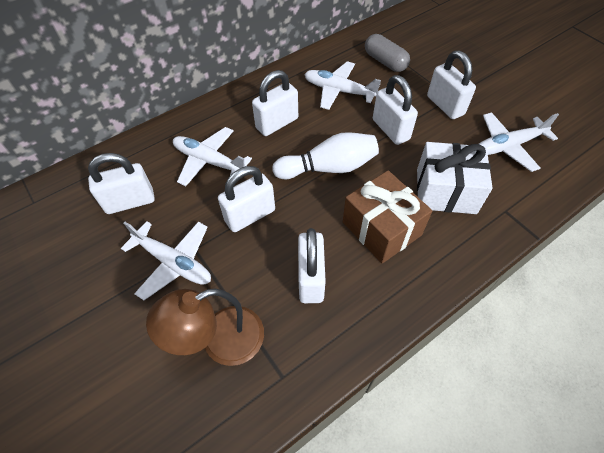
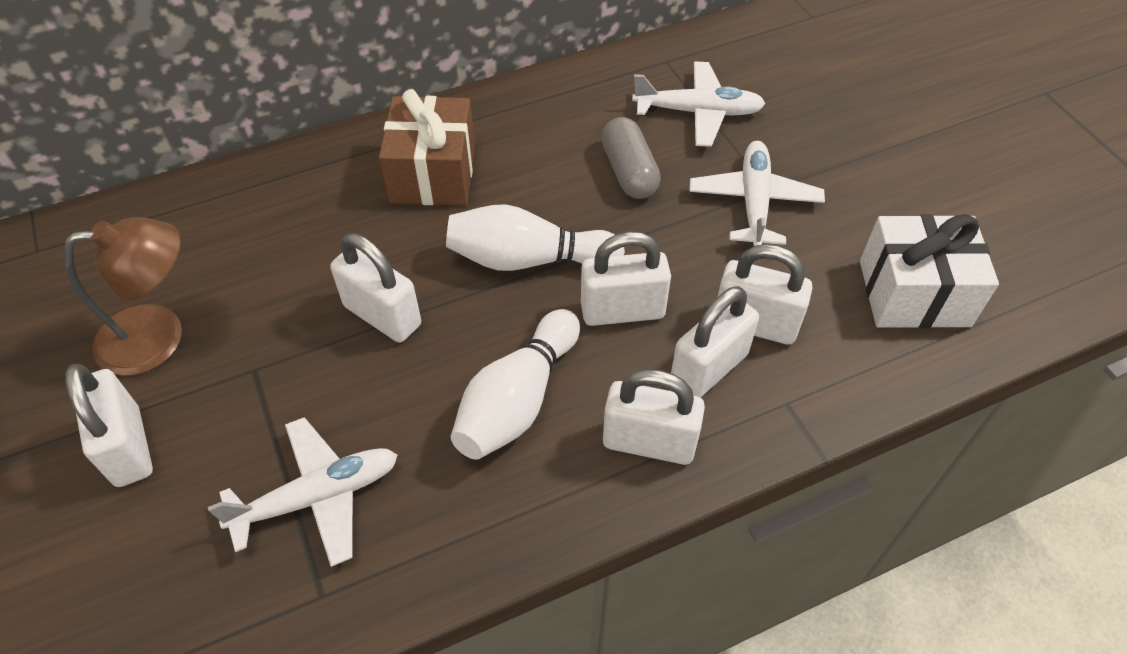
white bowling pin: 1 -> 2
white plane: 4 -> 3

